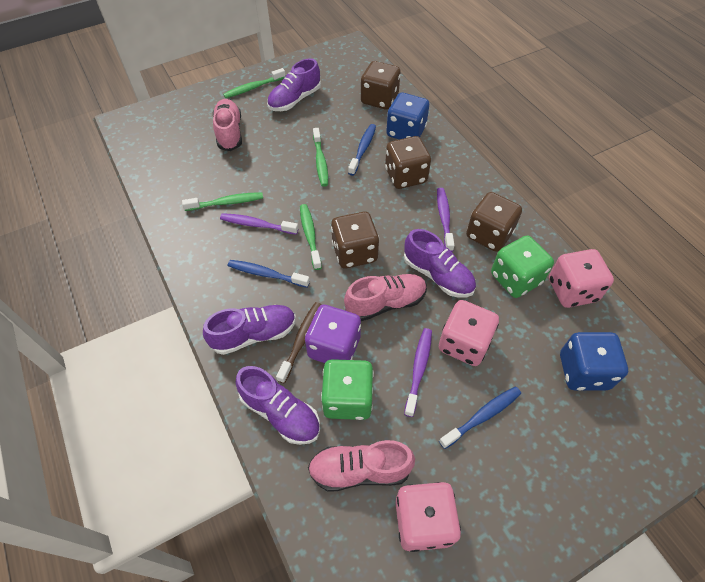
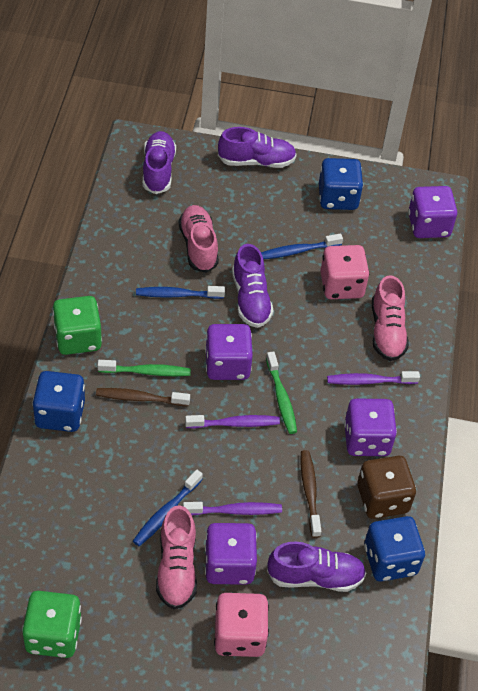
blue dice: 2 -> 3
brown dice: 4 -> 1
brown toothbrush: 1 -> 2
green toothbrush: 4 -> 2
pink dice: 3 -> 2
purple dice: 1 -> 4

